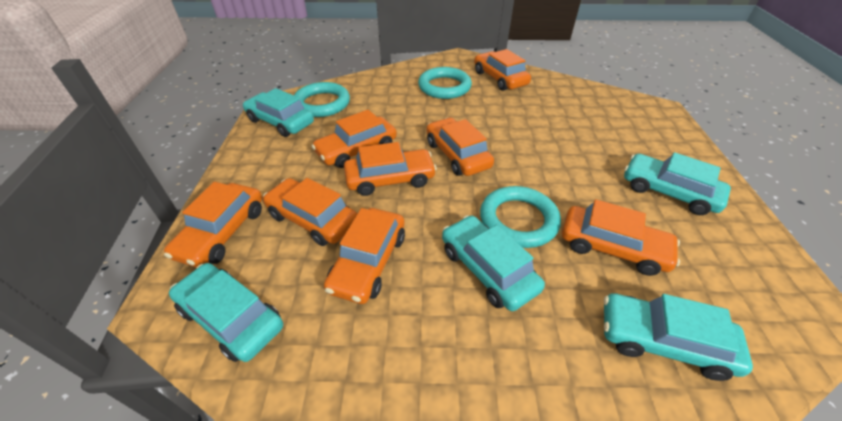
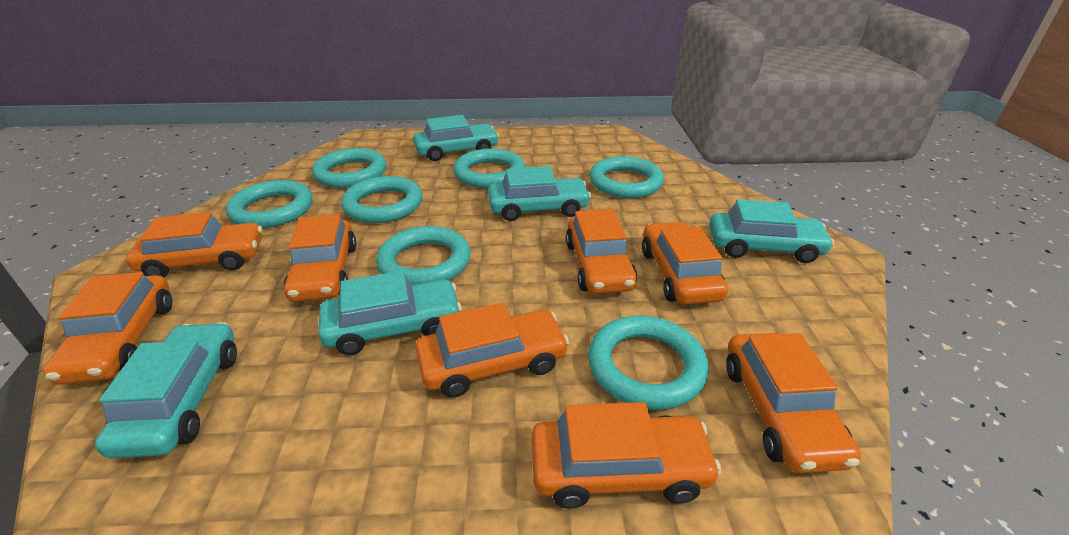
turquoise ring: 3 -> 7

